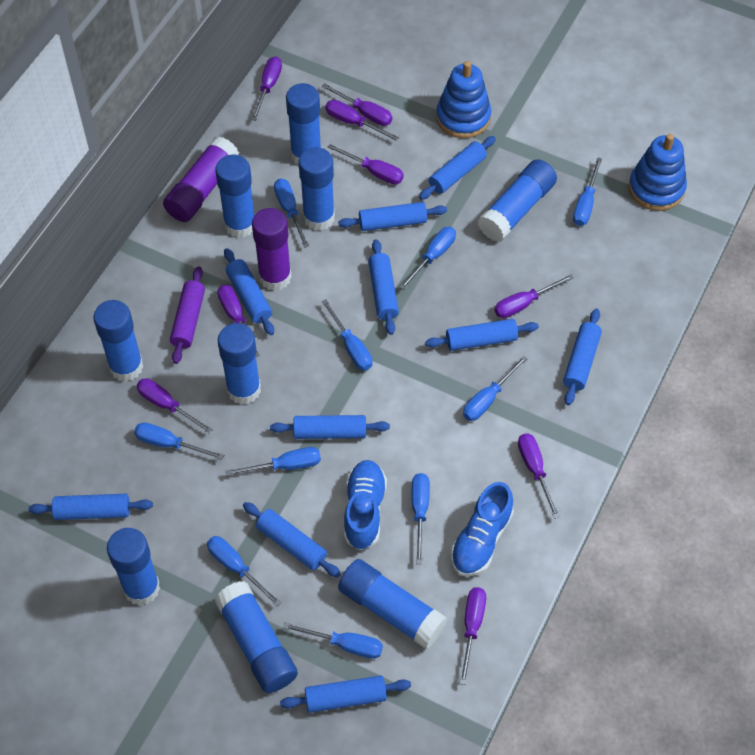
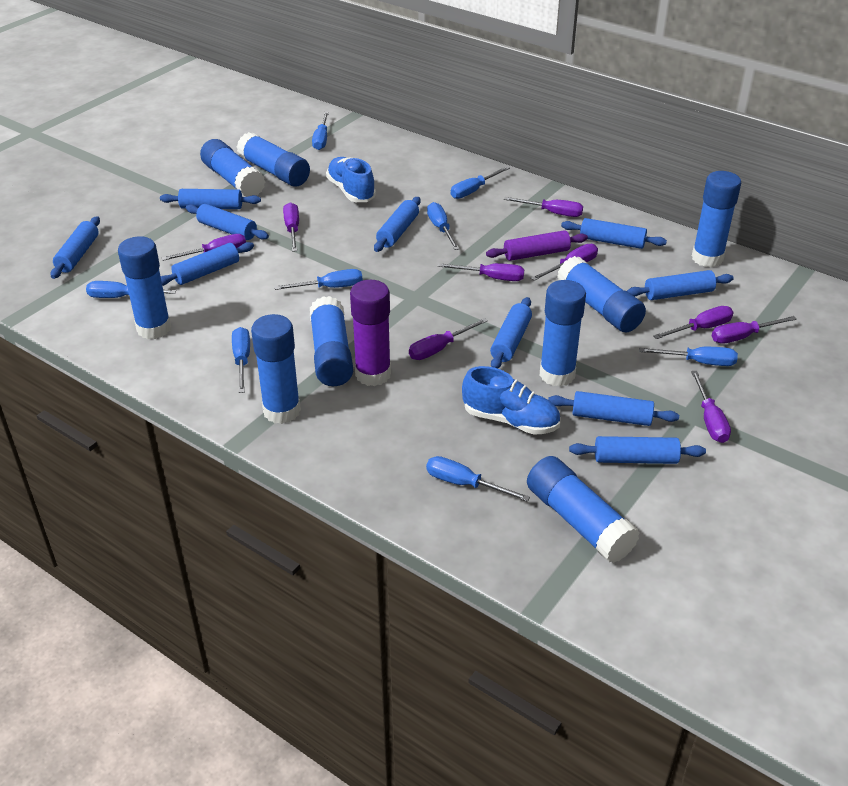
blue screwdriver: 10 -> 8
blue stacking toy: 2 -> 0
purple glue stick: 2 -> 1

